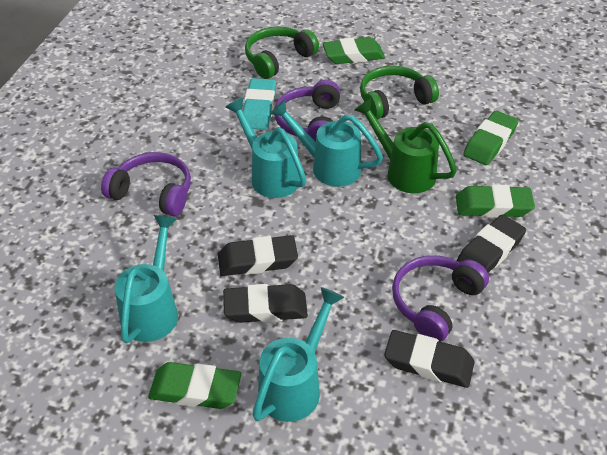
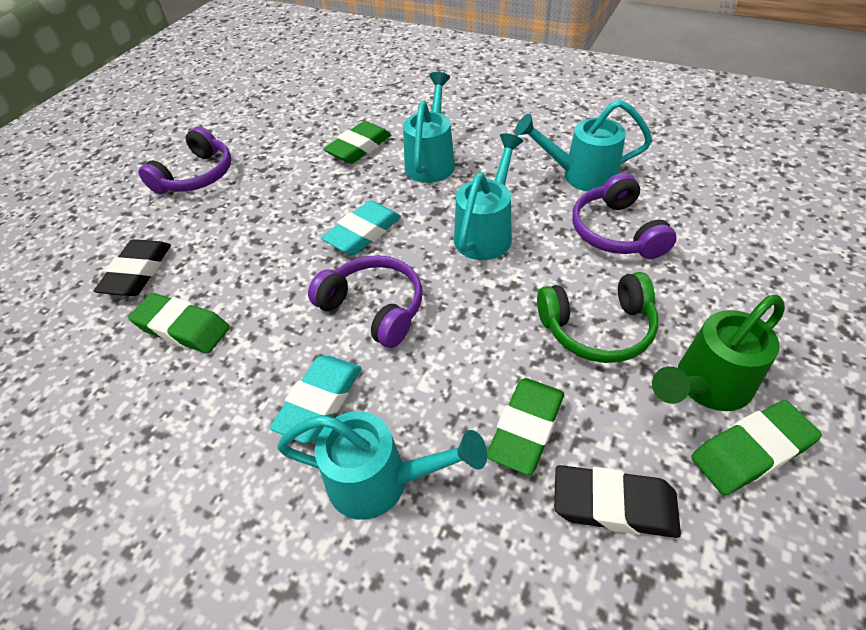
black eraser: 4 -> 2
green headphones: 2 -> 1
turquoise eraser: 1 -> 2

